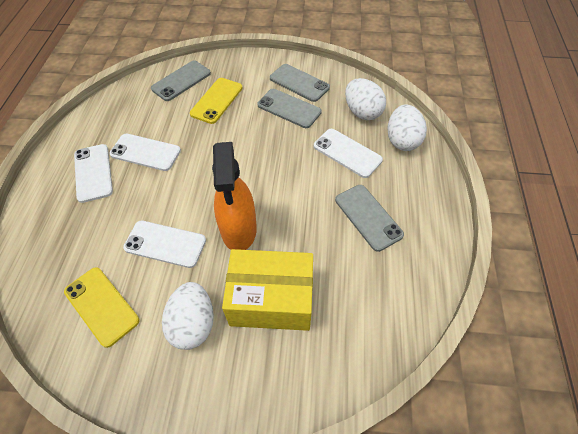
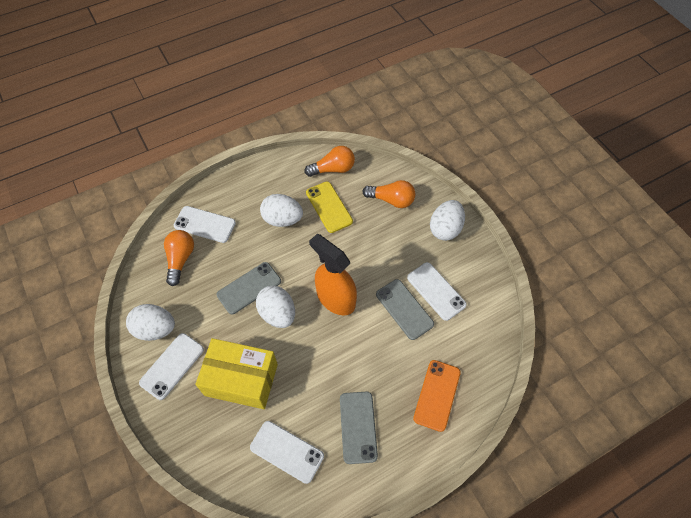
grey phone: 4 -> 3
orange light bulb: 0 -> 3
orange phone: 0 -> 1
white egg: 3 -> 4
yellow phone: 2 -> 1

